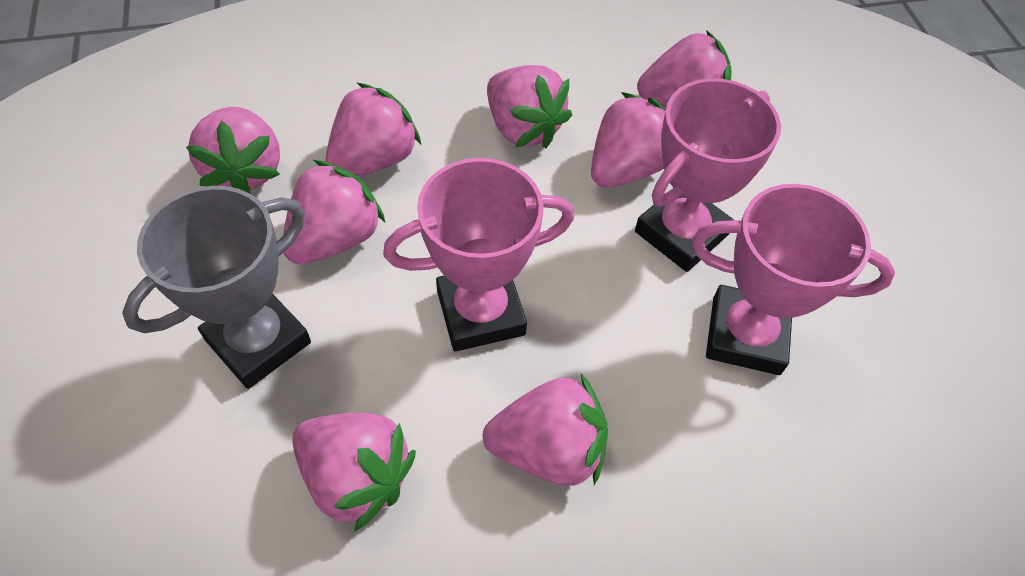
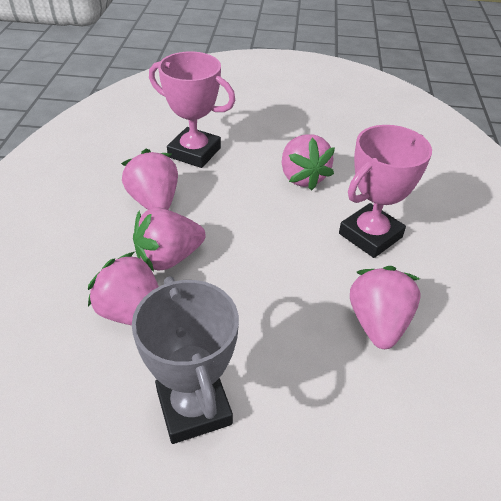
pink strawberry: 8 -> 5
pink trophy: 3 -> 2

